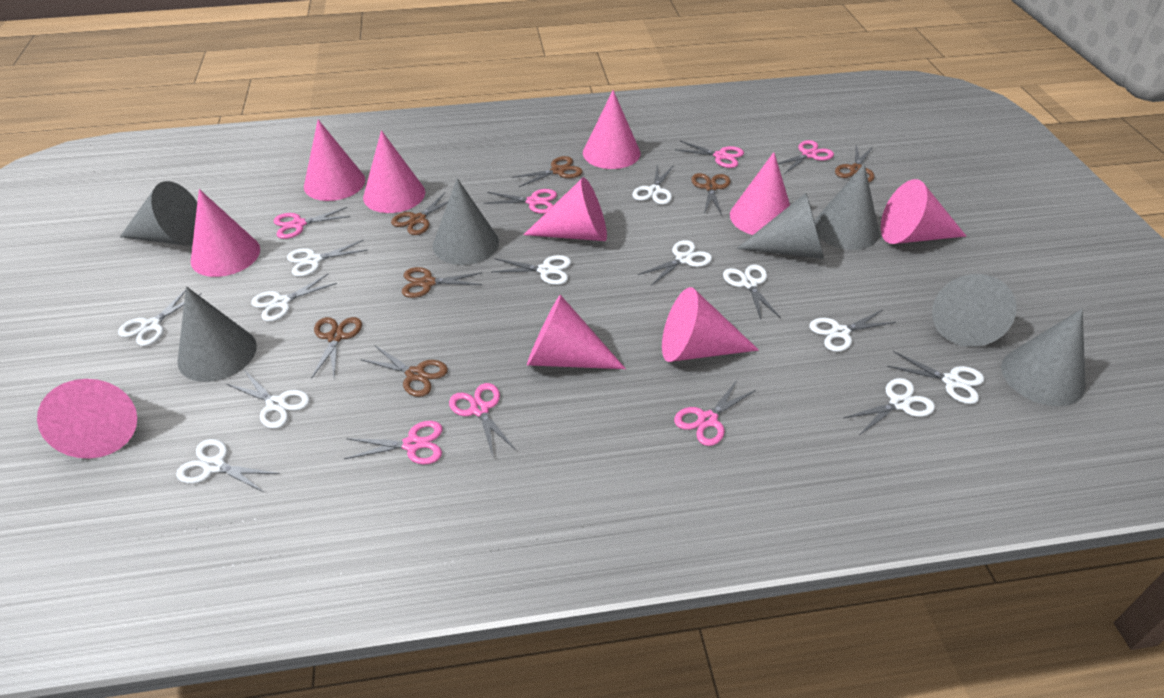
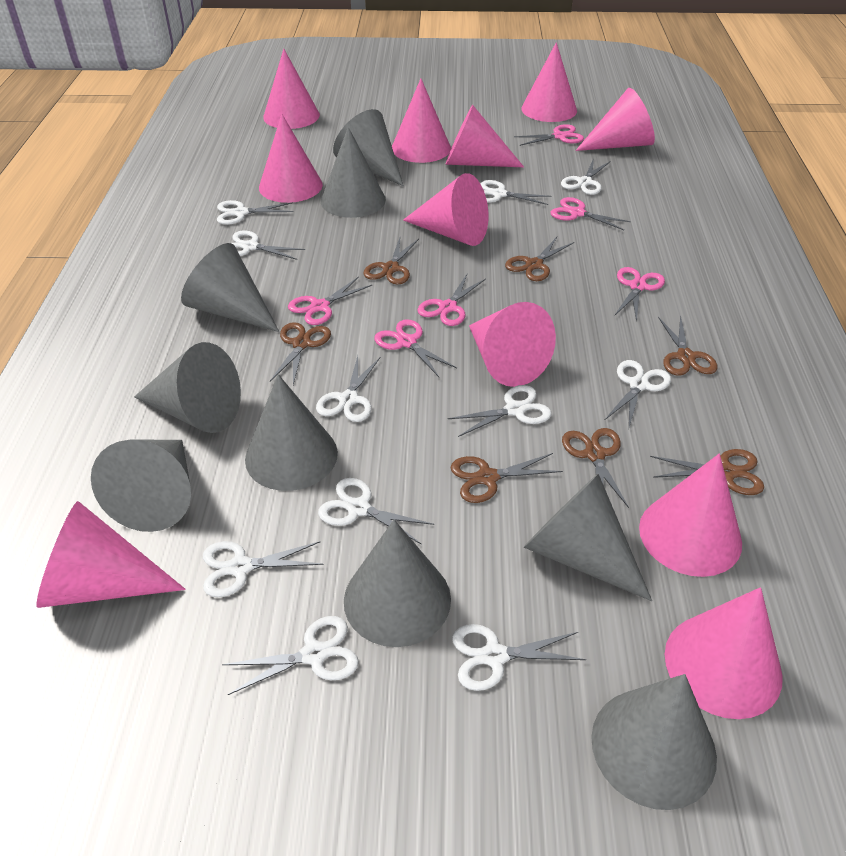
grey cone: 7 -> 9
pink cone: 10 -> 11
pink scissors: 7 -> 6
white scissors: 12 -> 11

